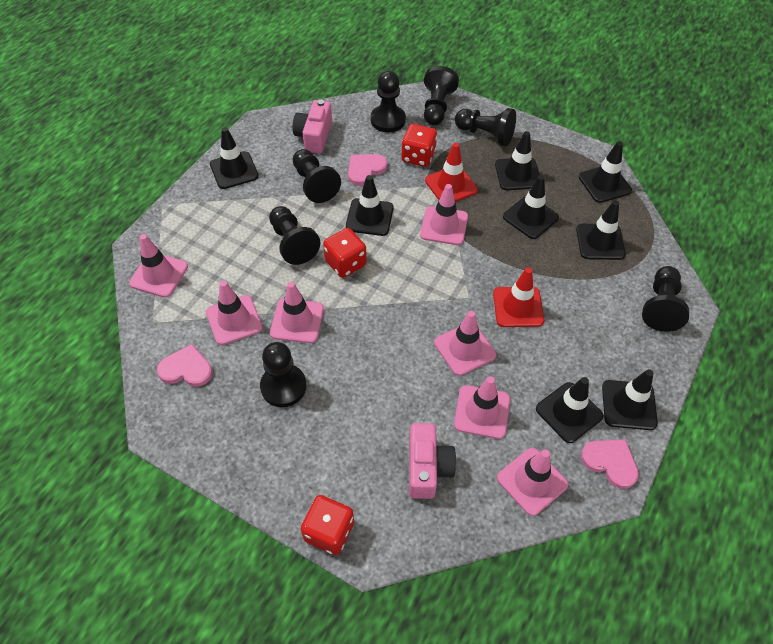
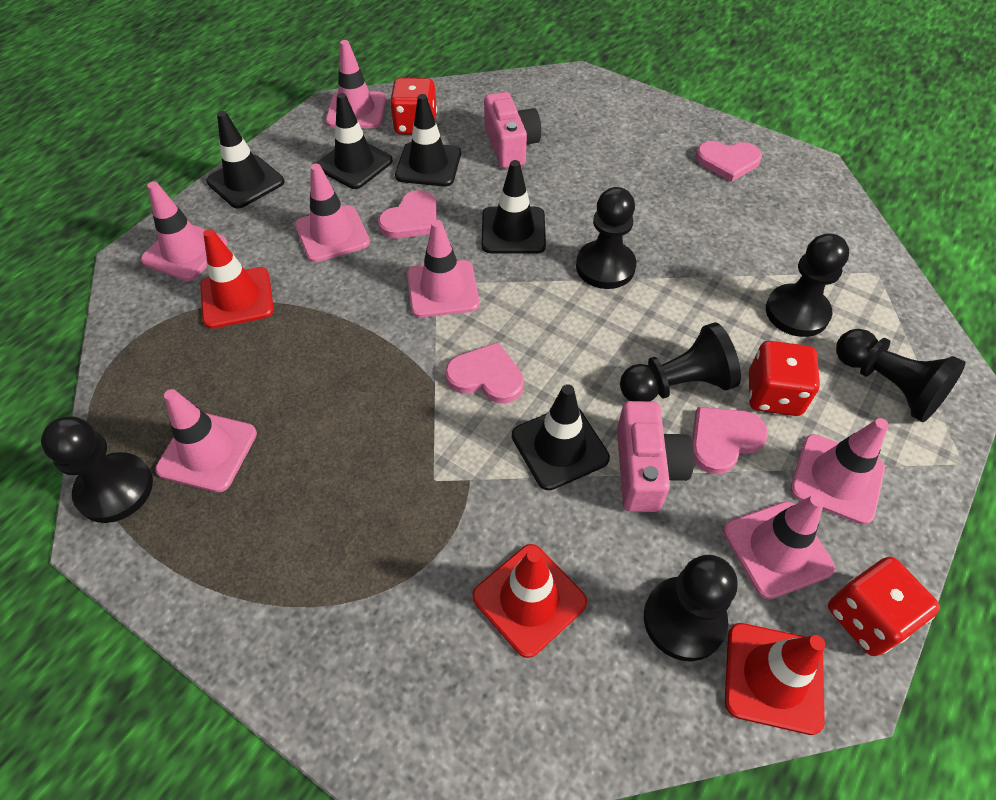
black pawn: 7 -> 6
black traffic cone: 8 -> 5
pink heart: 3 -> 4
red traffic cone: 2 -> 3

